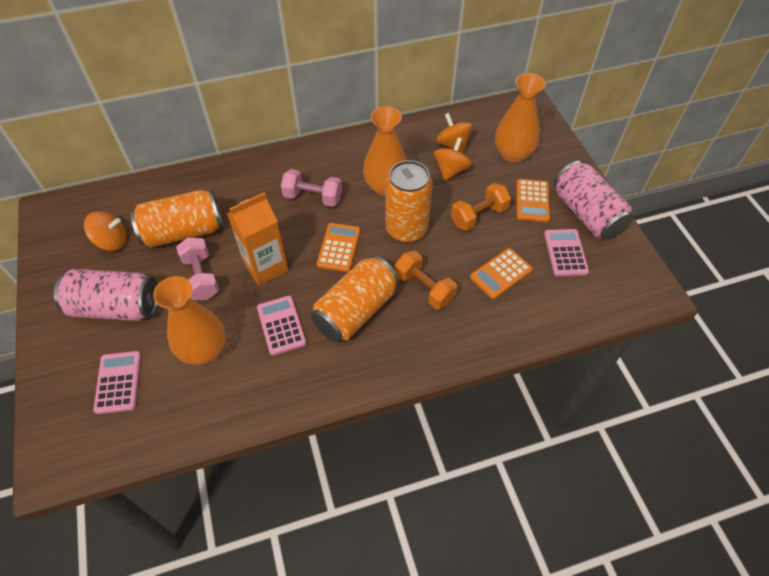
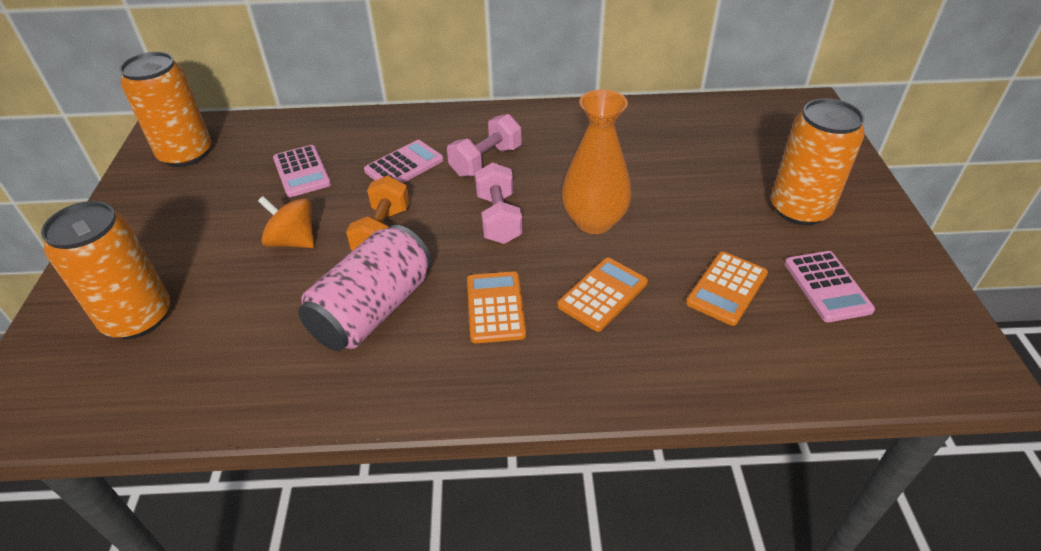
orange carton: 1 -> 0
orange dumbbell: 2 -> 1
orange spinning top: 3 -> 1
orange vase: 3 -> 1
pink can: 2 -> 1

